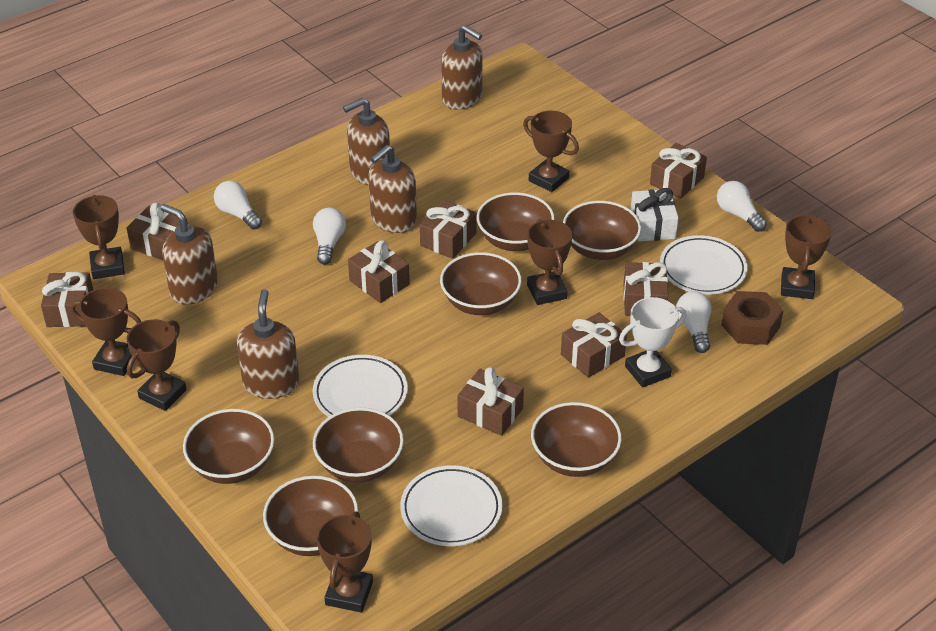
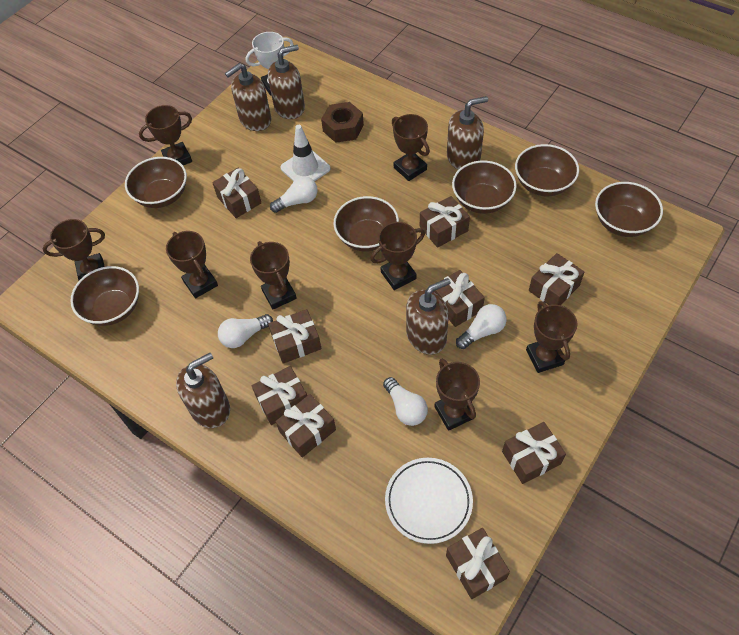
brown bowl: 7 -> 6
brown gift: 8 -> 9
brown trophy: 7 -> 8
white gift: 1 -> 0
white plate: 3 -> 1
white traffic cone: 0 -> 1

